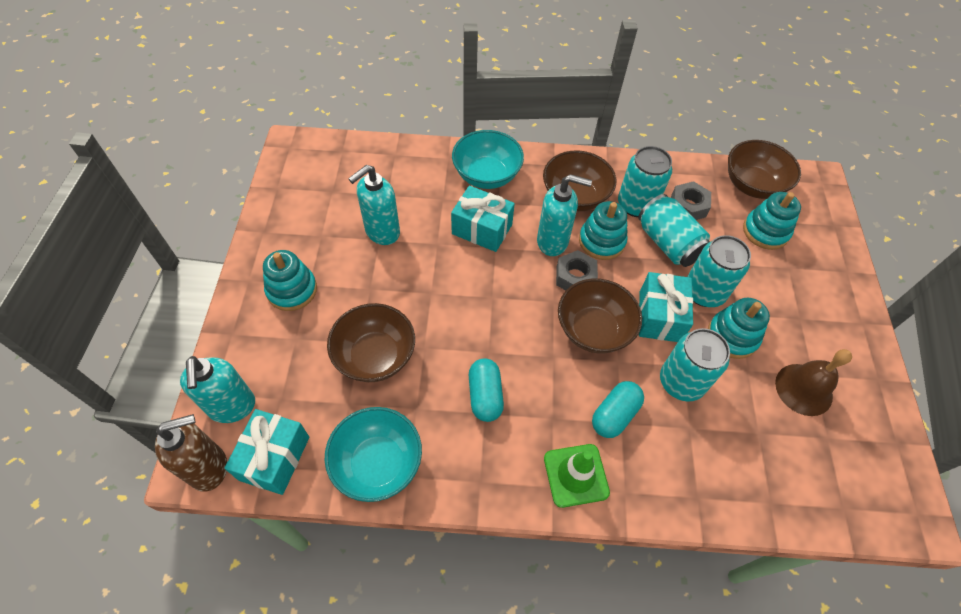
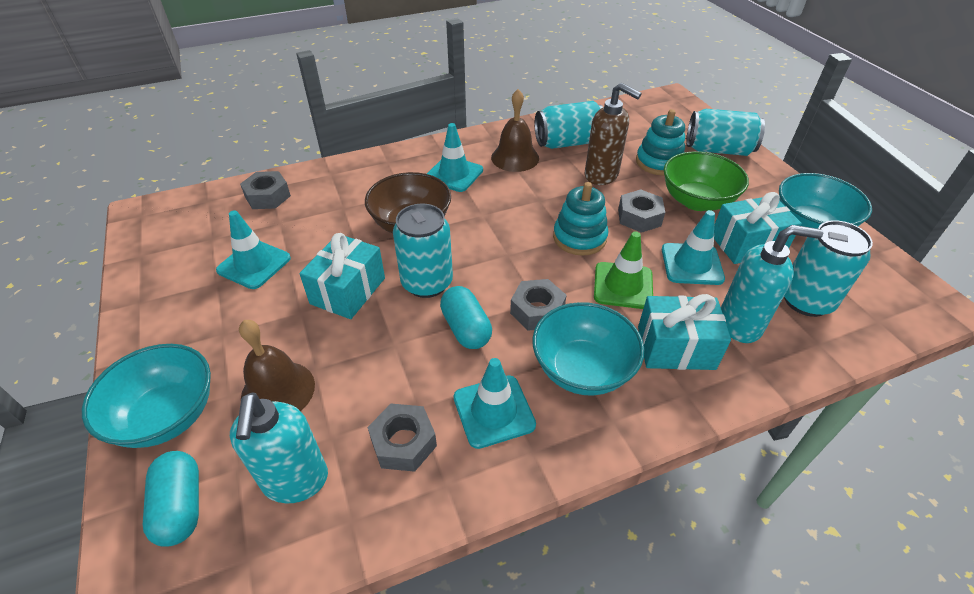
brown bell: 1 -> 2
brown bowl: 4 -> 1
green bowl: 0 -> 1
grey nut: 2 -> 4
turquoise bowl: 2 -> 3
turquoise soap dispenser: 3 -> 2
turquoise stacking toy: 4 -> 2
turquoise traffic cone: 0 -> 4

